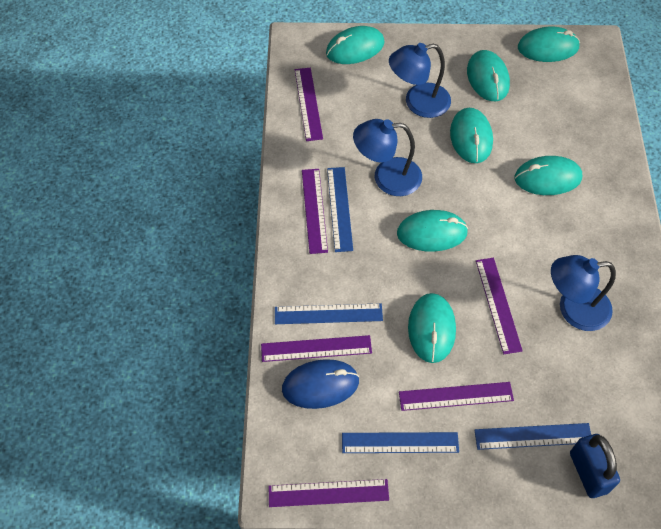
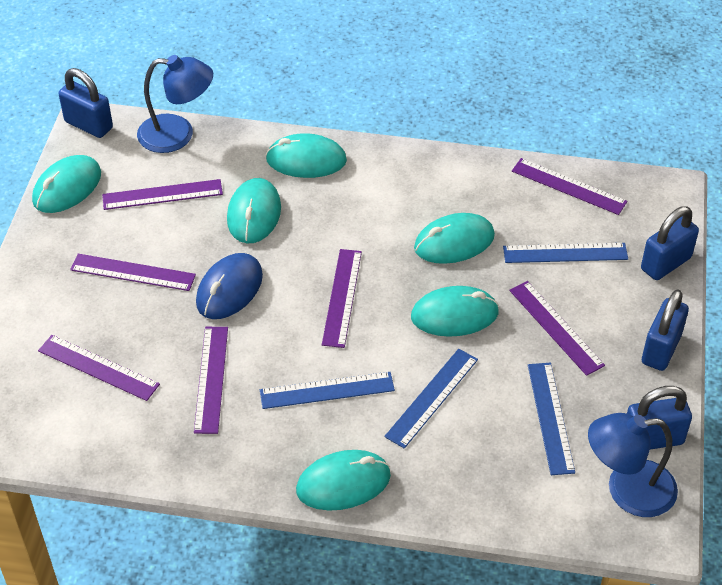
blue lamp: 3 -> 2
blue padlock: 1 -> 4
purple ruler: 6 -> 7
turquoise mouse: 7 -> 6

